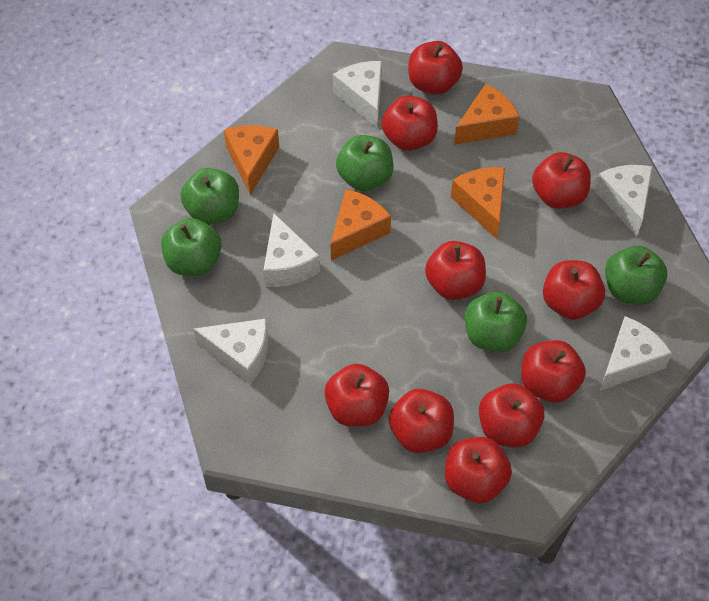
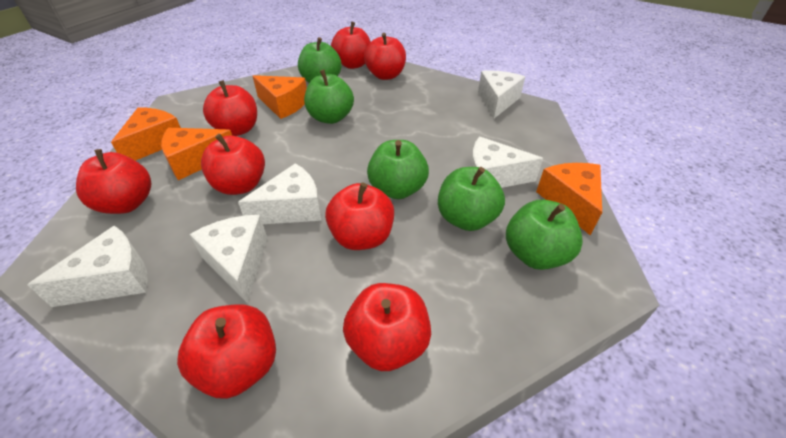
red apple: 10 -> 8

